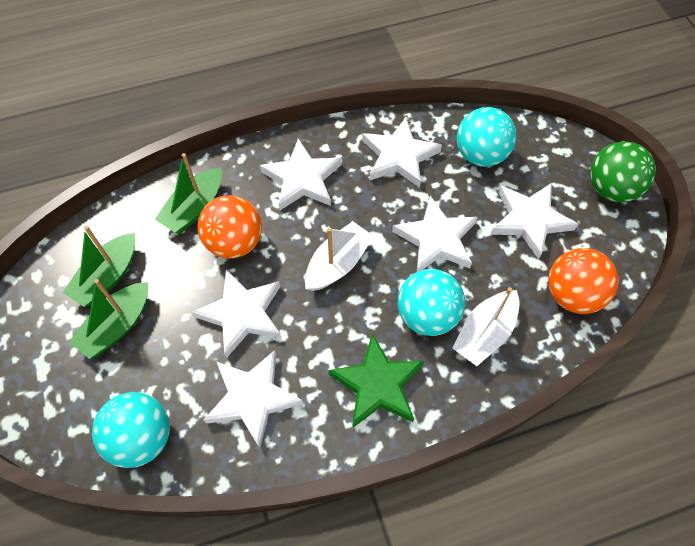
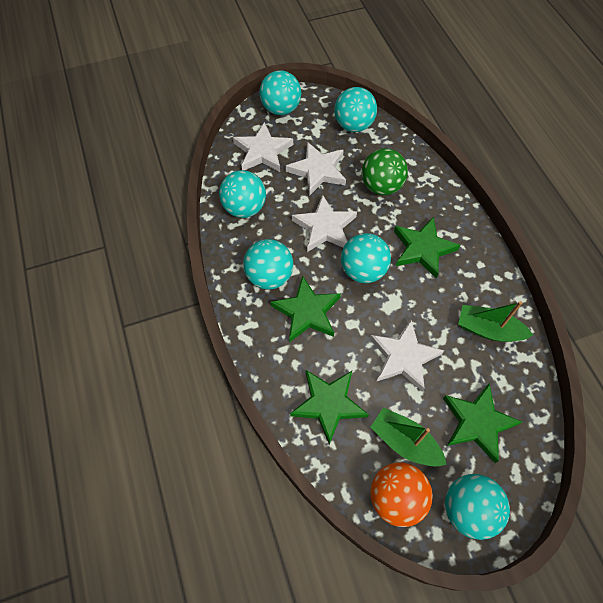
green boat: 3 -> 2
green star: 1 -> 4
orange ball: 2 -> 1
turquoise ball: 3 -> 6
white boat: 2 -> 0
white star: 6 -> 4

